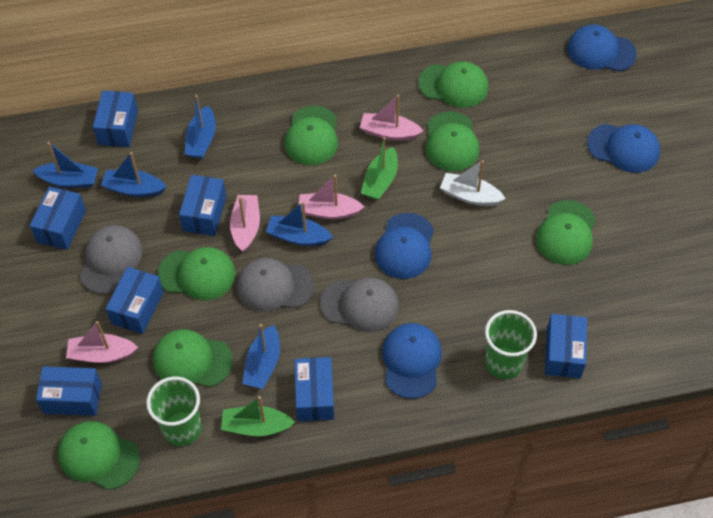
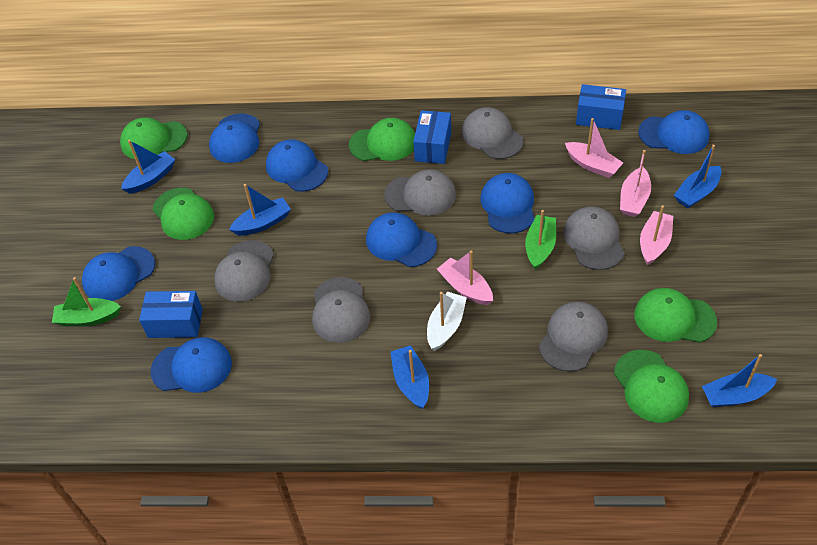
blue box: 7 -> 3
blue cap: 4 -> 7
green cap: 7 -> 5
green cup: 2 -> 0
grey cap: 3 -> 6

